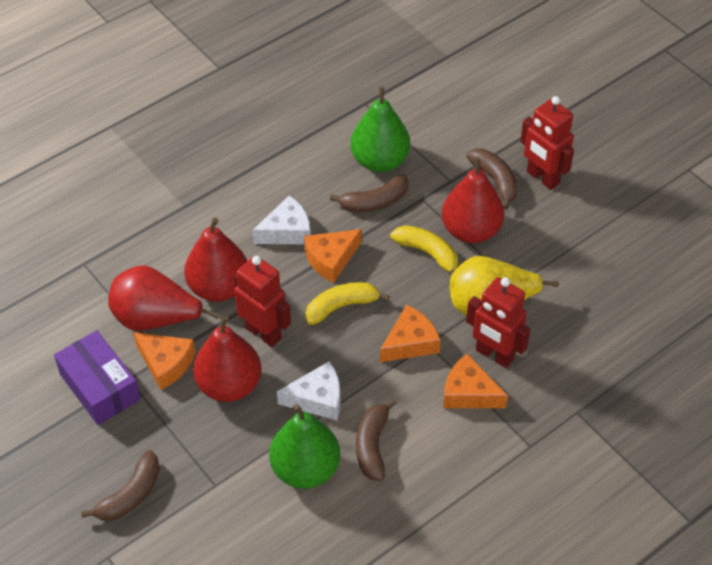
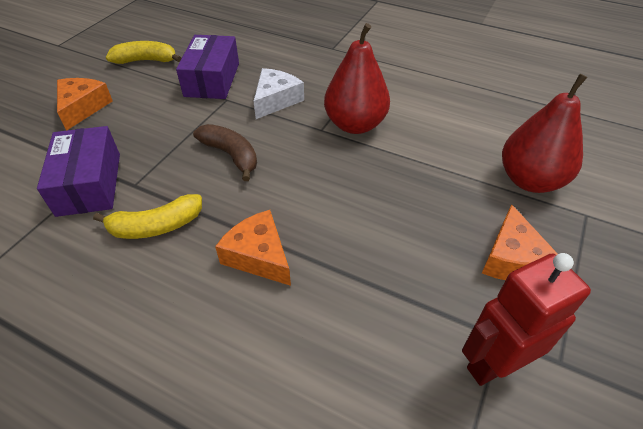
brown banana: 4 -> 1
green pear: 2 -> 0
orange cheese: 4 -> 3
purple box: 1 -> 2
red pear: 4 -> 2
red robot: 3 -> 1
white cheese: 2 -> 1
yellow pear: 1 -> 0

